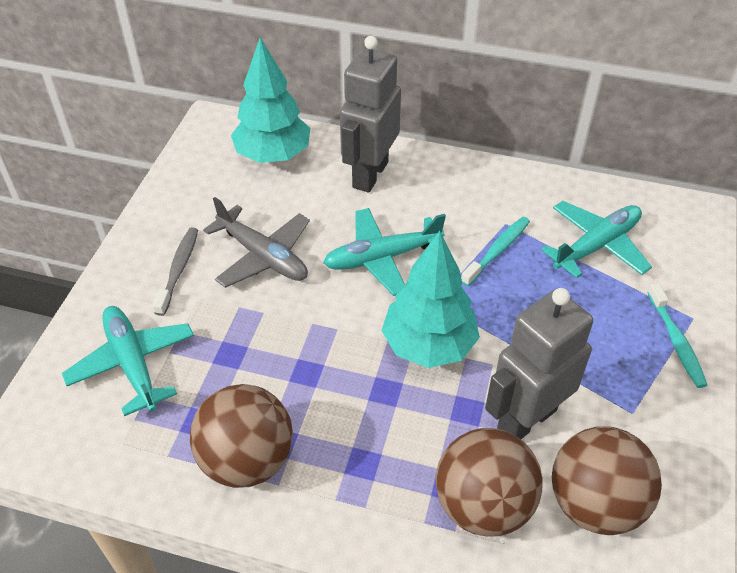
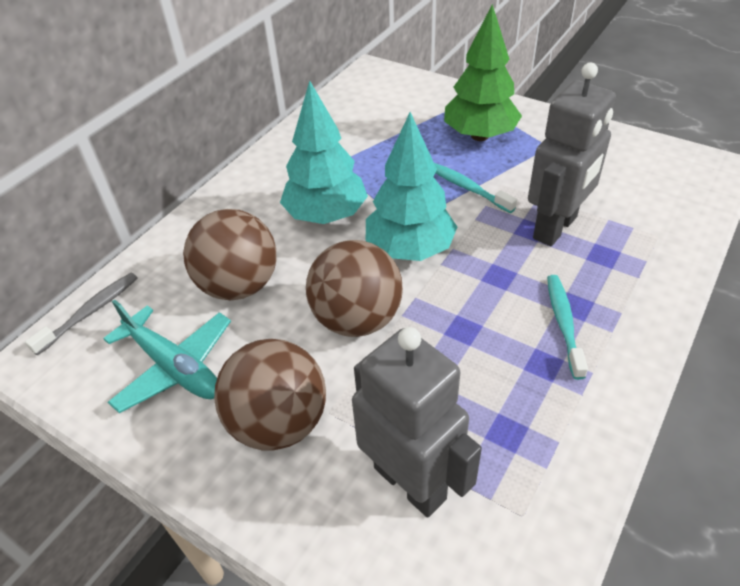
green tree: 0 -> 1
grey plane: 1 -> 0
turquoise plane: 3 -> 1

